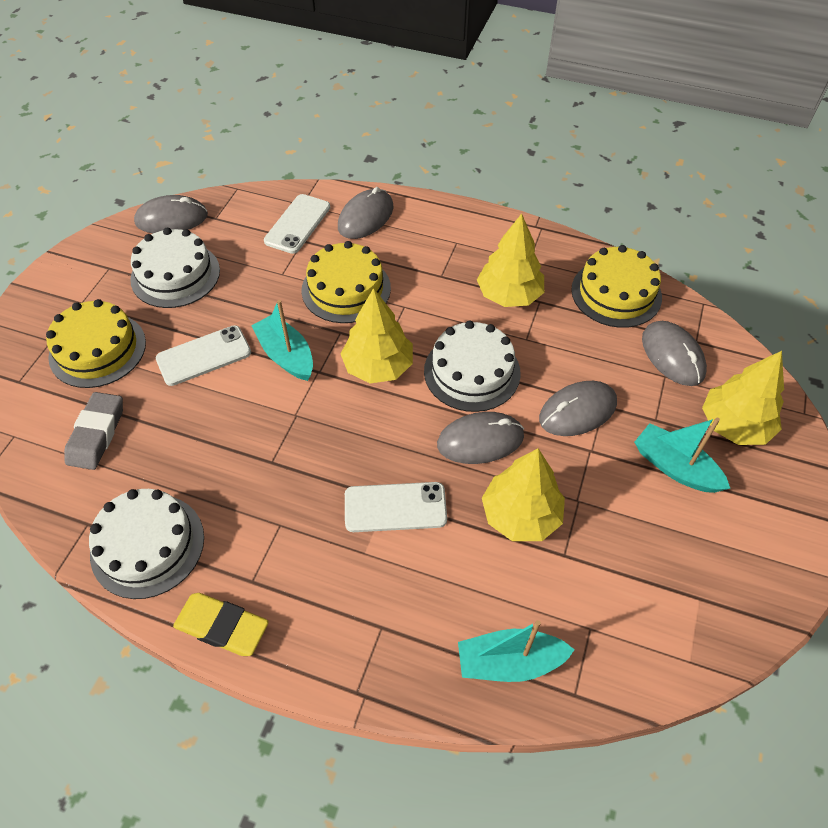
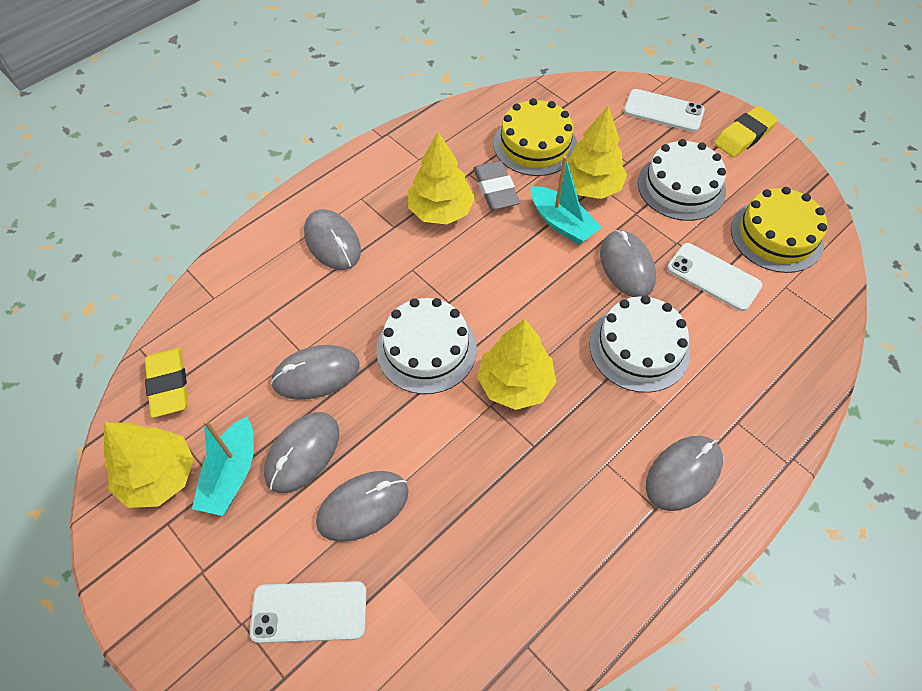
grey mouse: 5 -> 6
turquoise boat: 3 -> 2
yellow cake: 3 -> 2
yellow eraser: 1 -> 2

